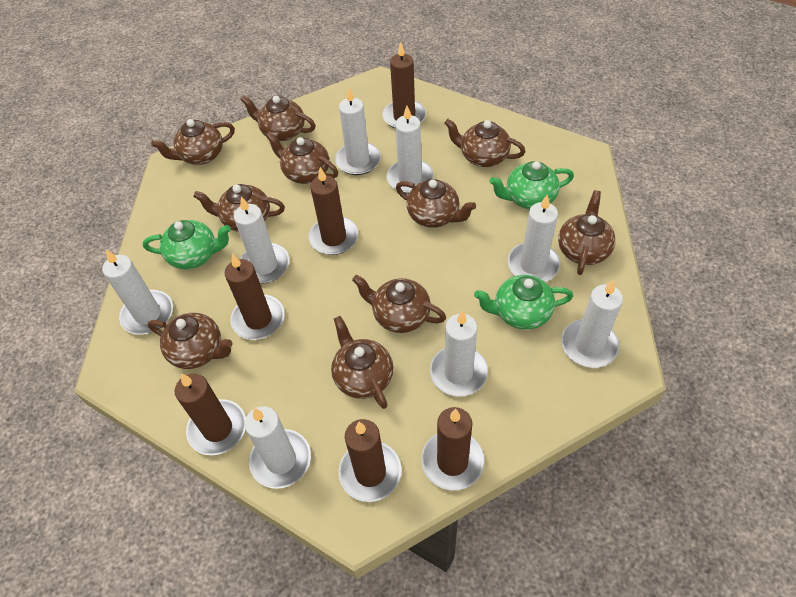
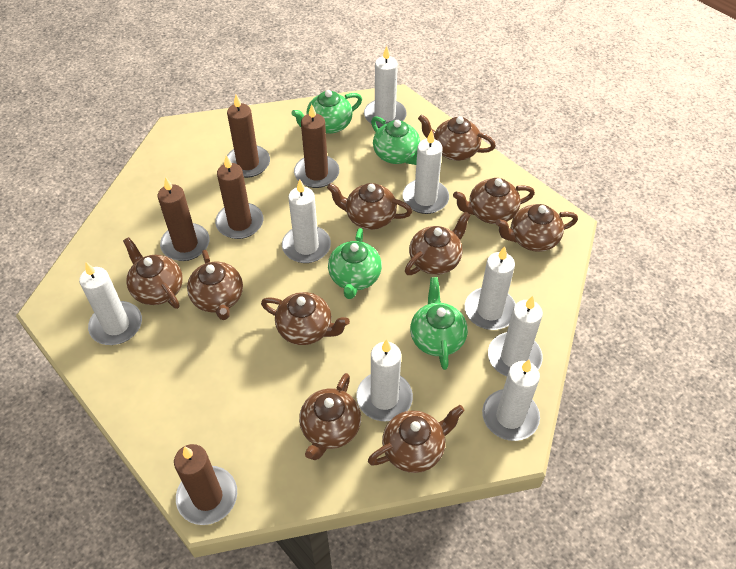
brown candle: 6 -> 5
green teapot: 3 -> 4

